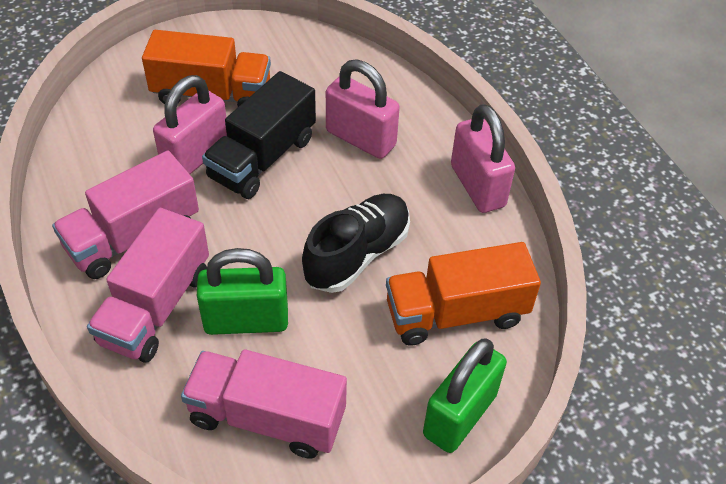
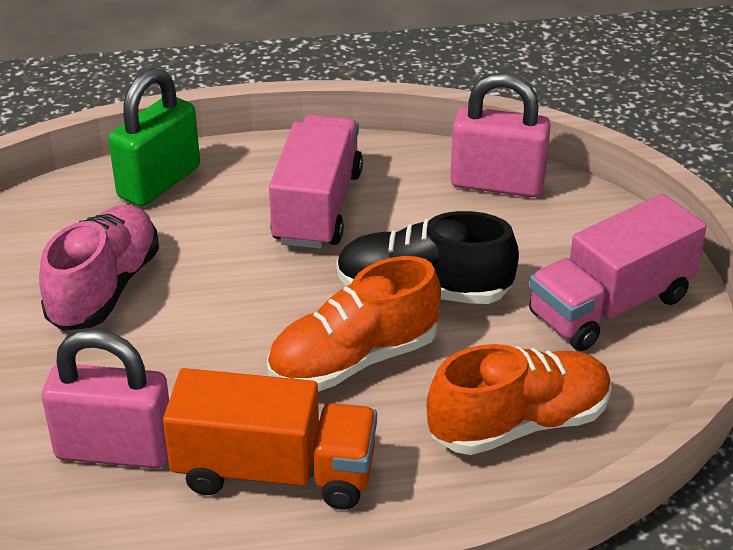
black truck: 1 -> 0
green padlock: 2 -> 1
orange shoe: 0 -> 2
orange truck: 2 -> 1
pink padlock: 3 -> 2
pink shoe: 0 -> 1
pink truck: 3 -> 2

